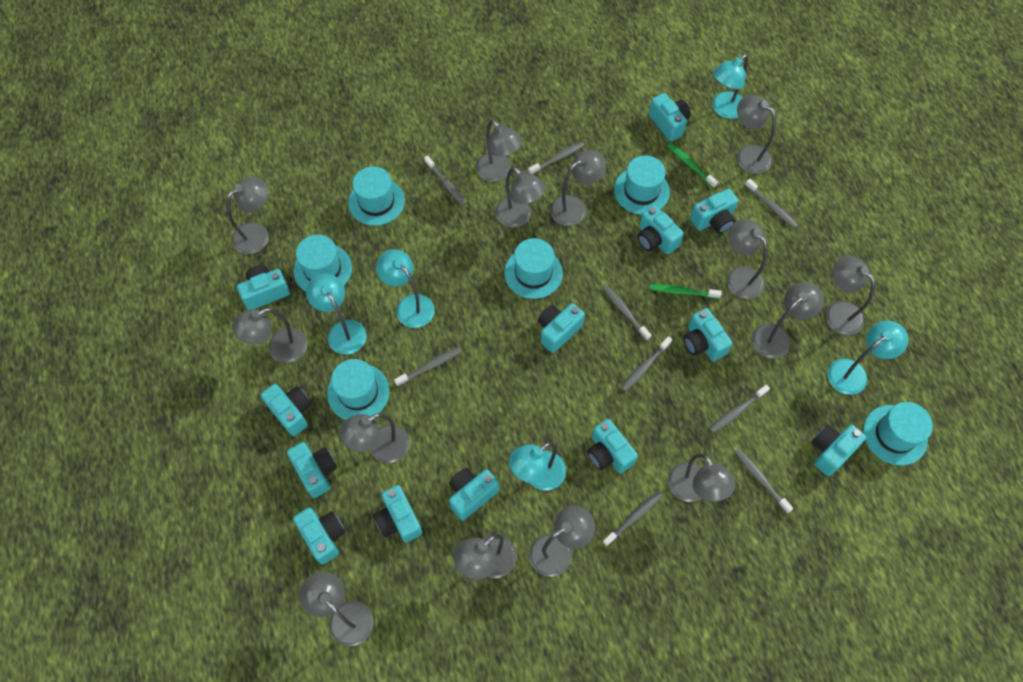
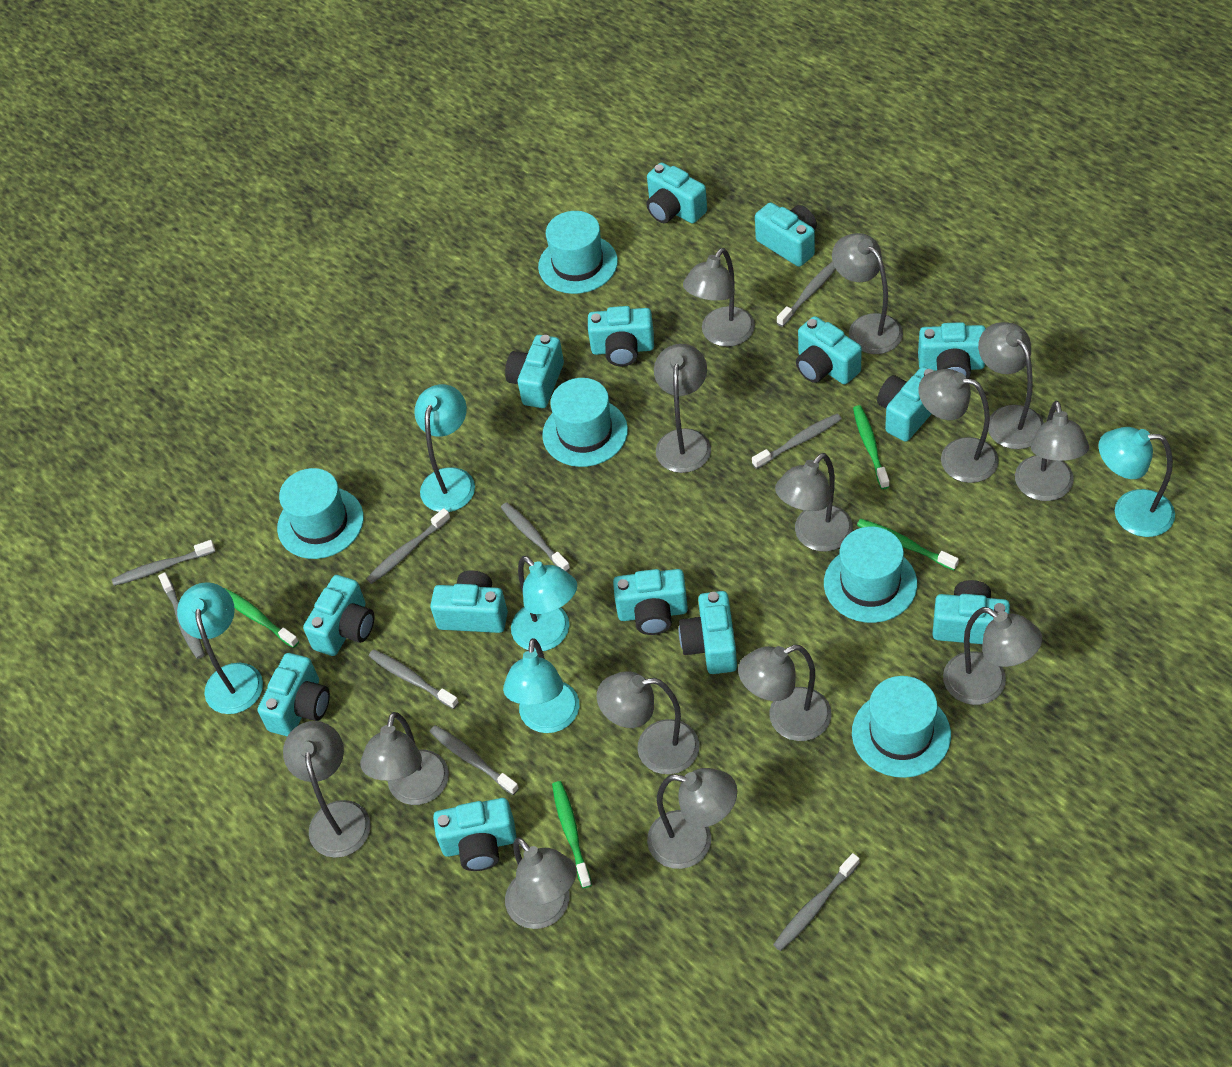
green toothbrush: 2 -> 4
turquoise camera: 13 -> 14
turquoise hat: 6 -> 5

